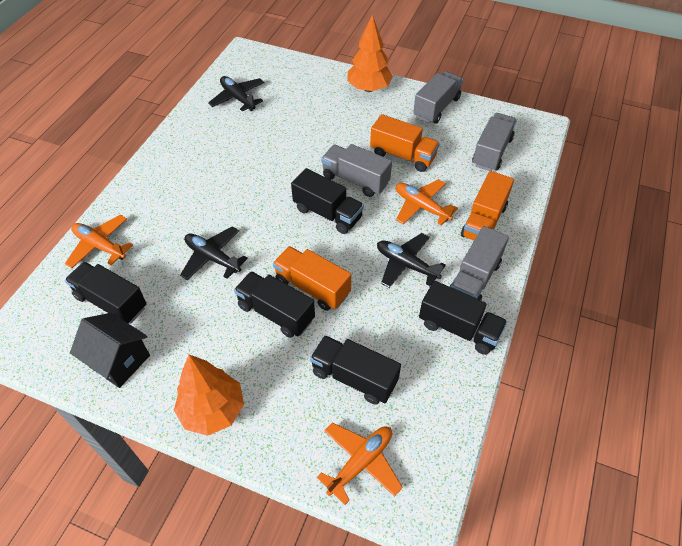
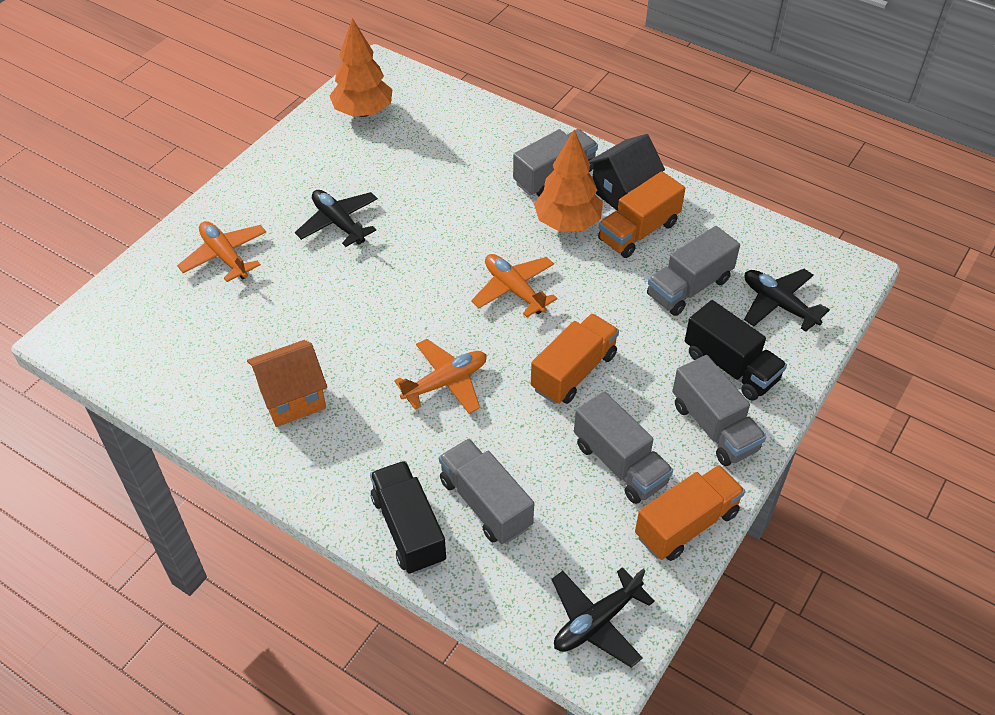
black truck: 5 -> 2
grey truck: 4 -> 5
orange house: 0 -> 1

